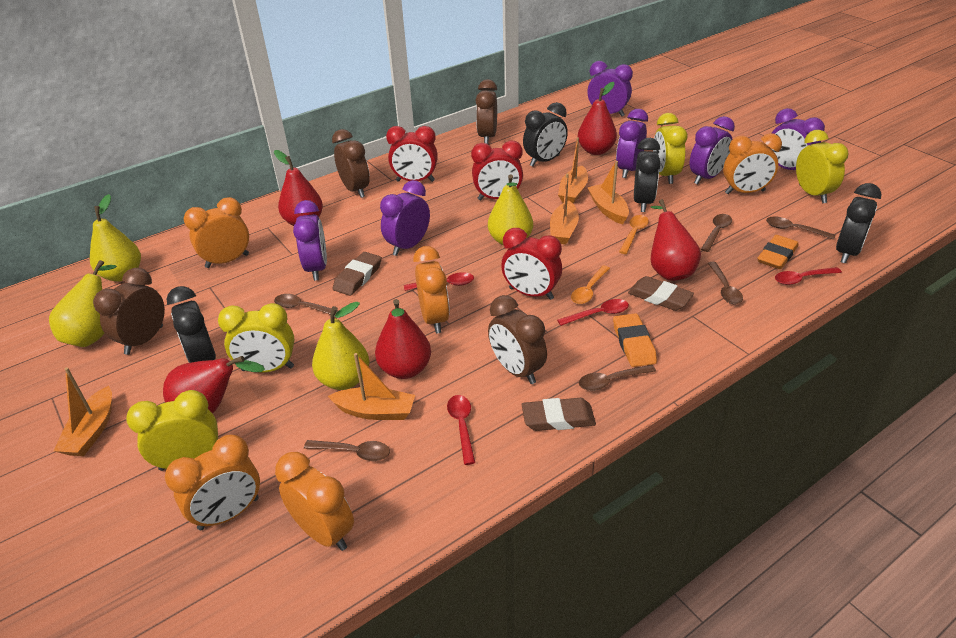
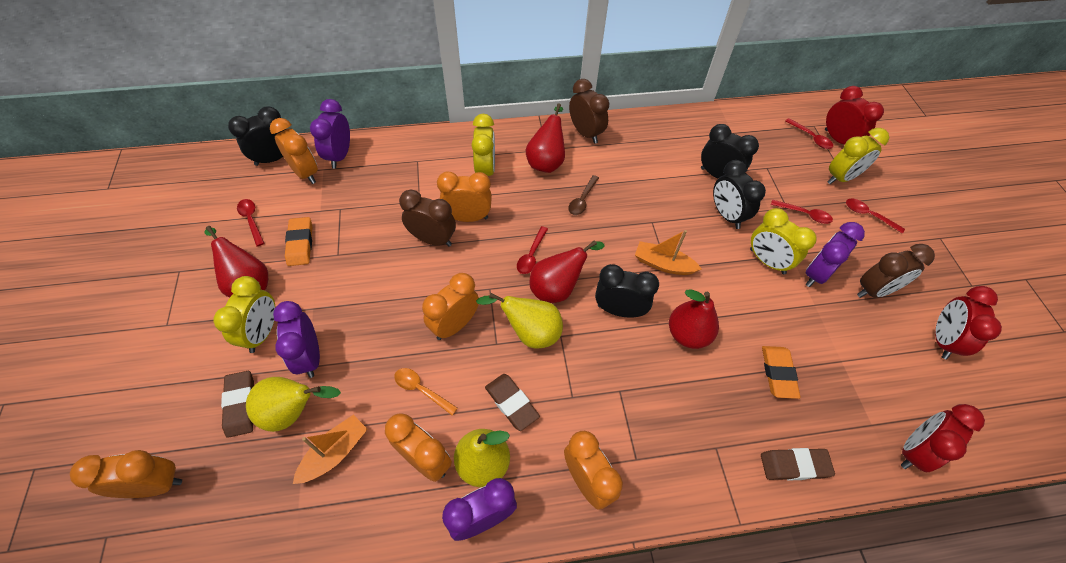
brown clock: 4 -> 3
brown spoon: 6 -> 1
orange boat: 5 -> 2
orange clock: 5 -> 6
orange spoon: 2 -> 1
purple clock: 6 -> 4
red pear: 5 -> 4
red spoon: 4 -> 5
yellow pear: 4 -> 3

